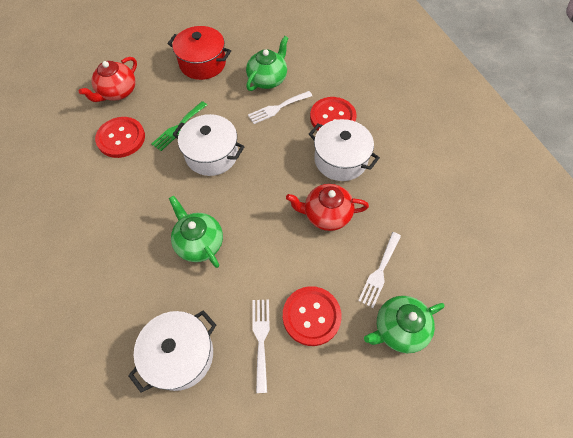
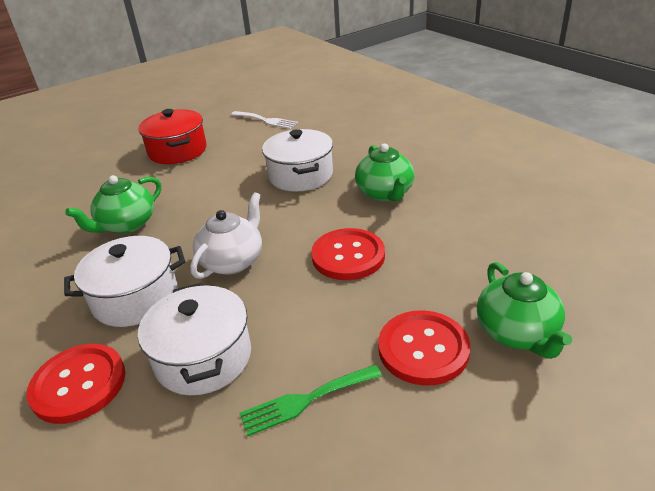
red teapot: 2 -> 0
white fork: 3 -> 1
white teapot: 0 -> 1

